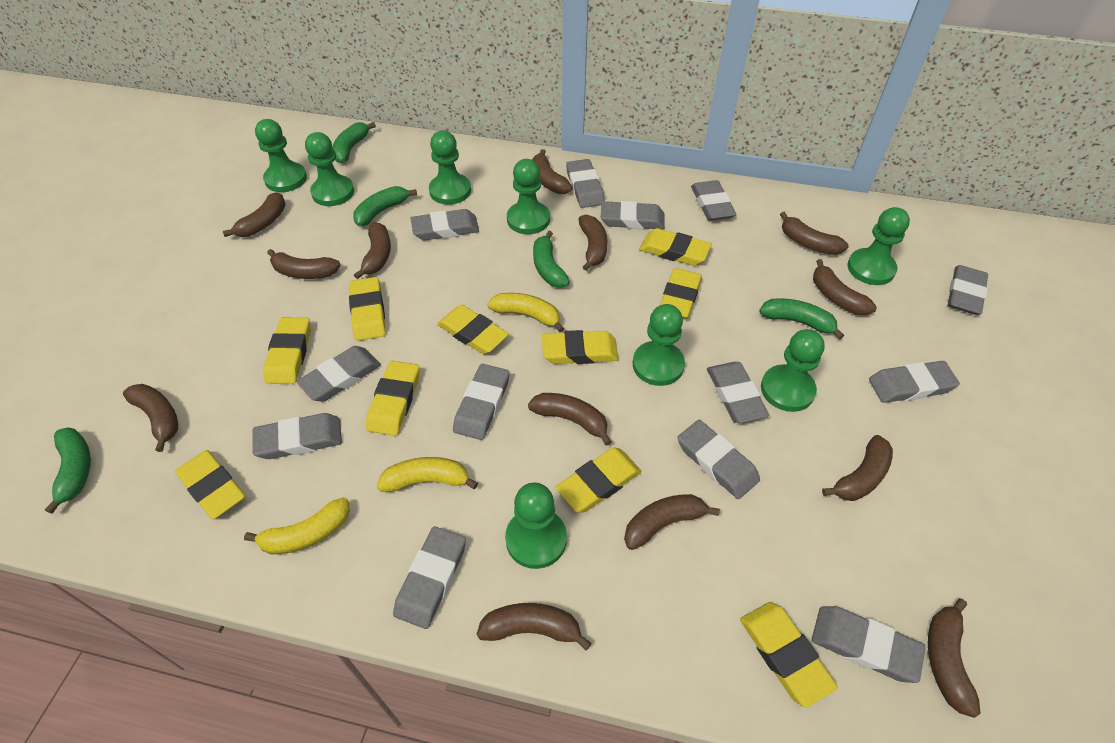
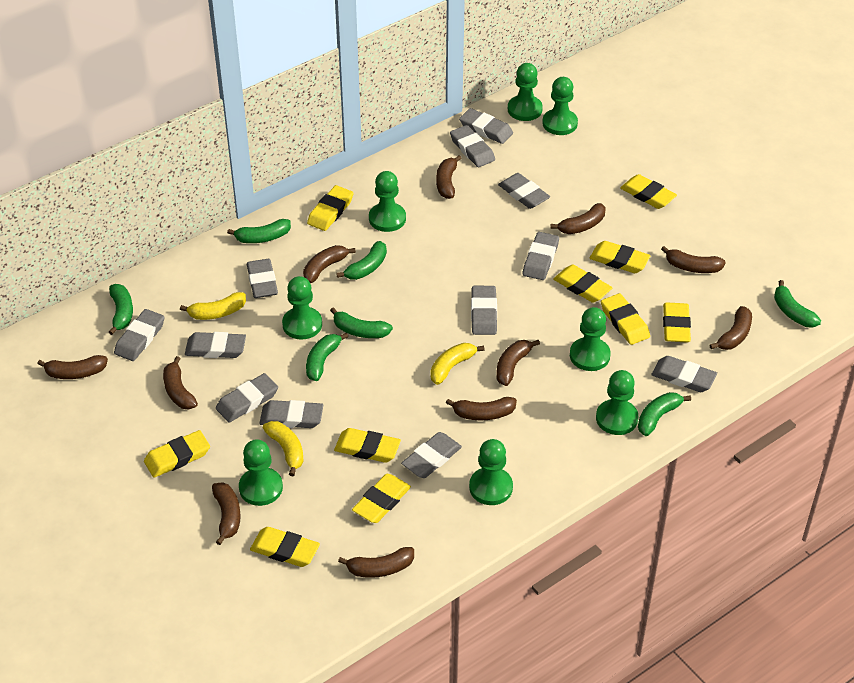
brown banana: 13 -> 11
green banana: 5 -> 7
grey eraser: 13 -> 12

